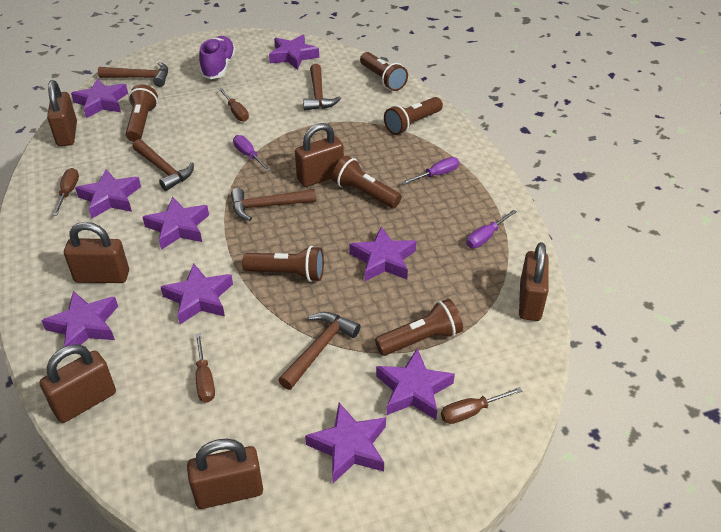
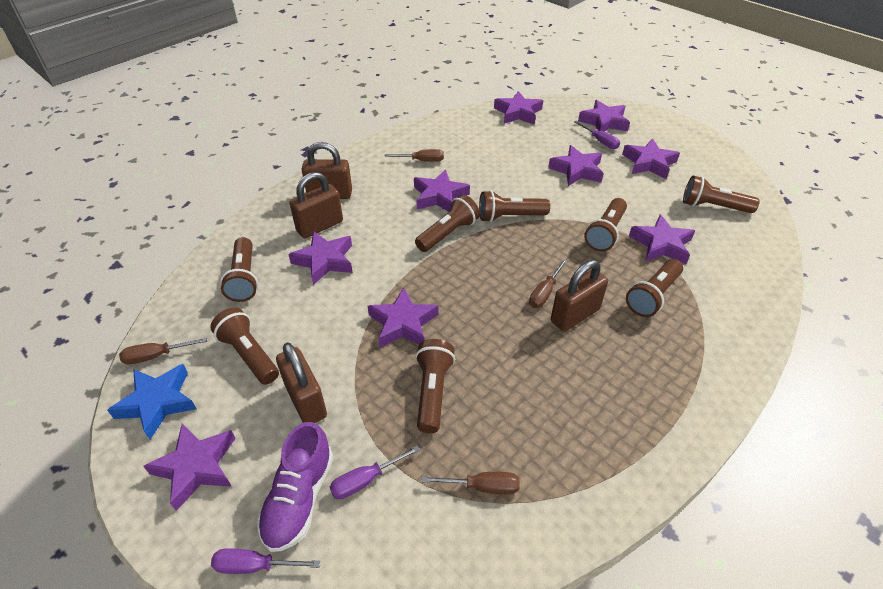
blue star: 0 -> 1
brown flashlight: 6 -> 8
brown hammer: 5 -> 0
brown padlock: 6 -> 4

